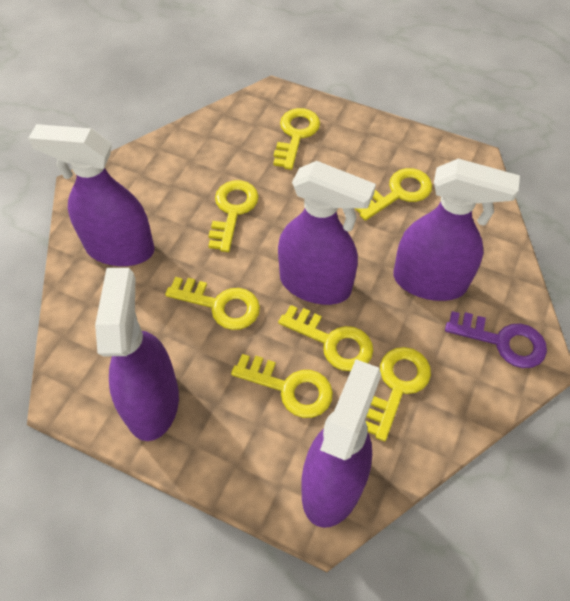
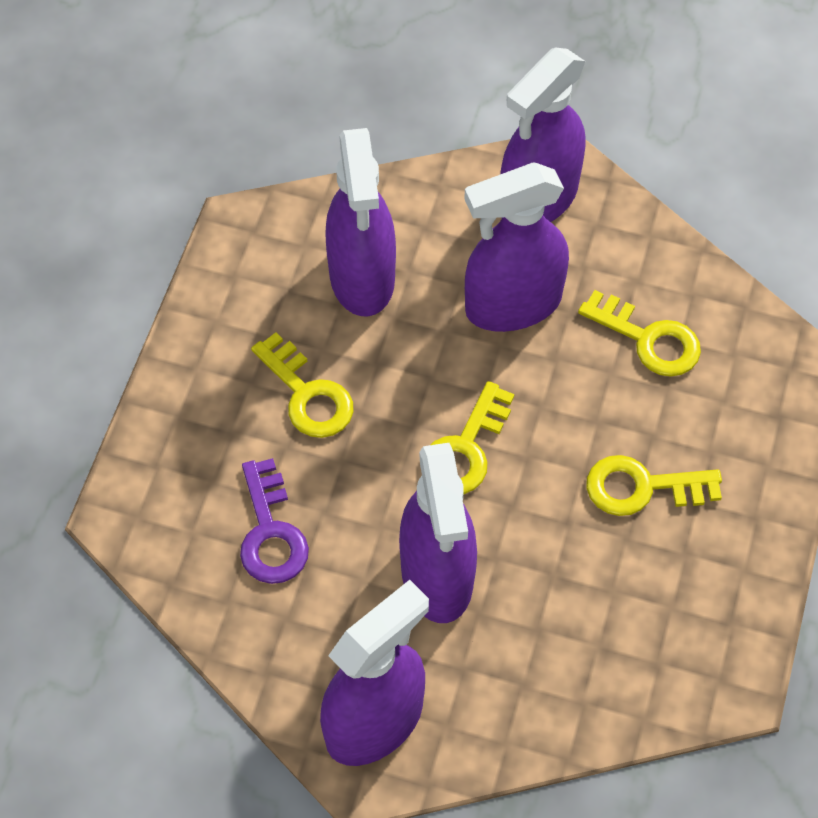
yellow key: 7 -> 4

